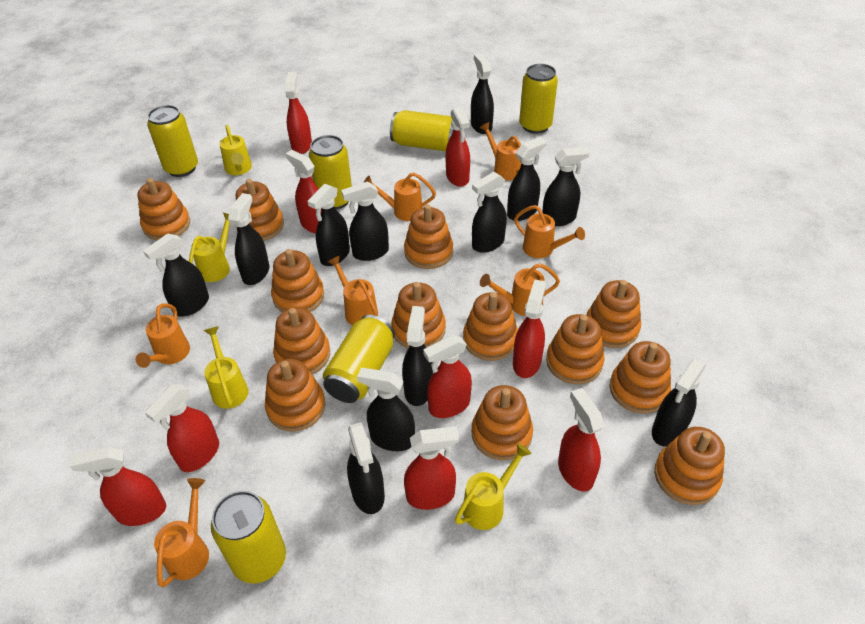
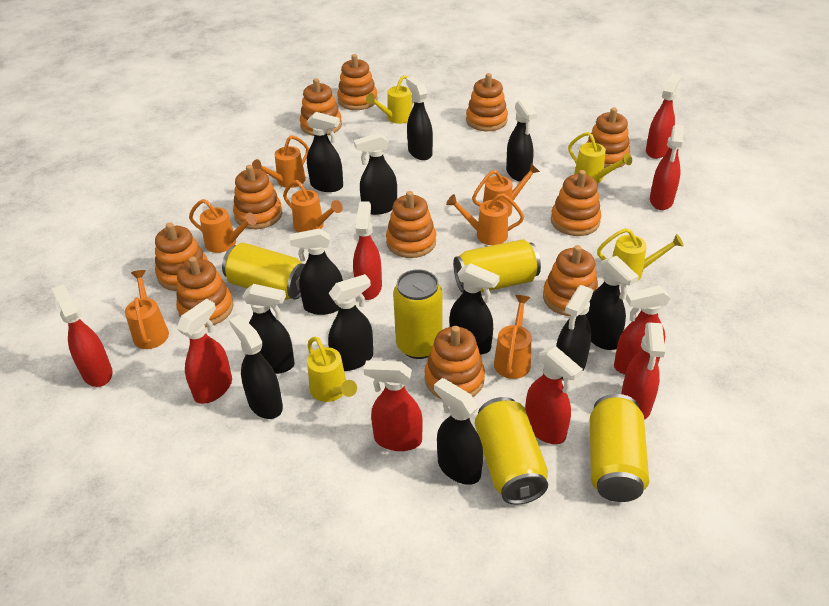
orange stacking toy: 13 -> 11
yellow can: 6 -> 5

